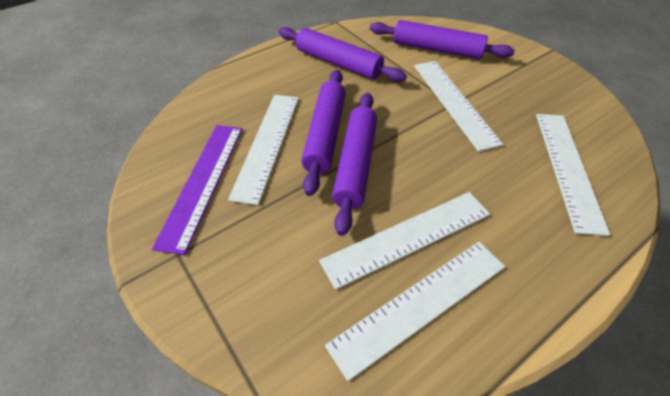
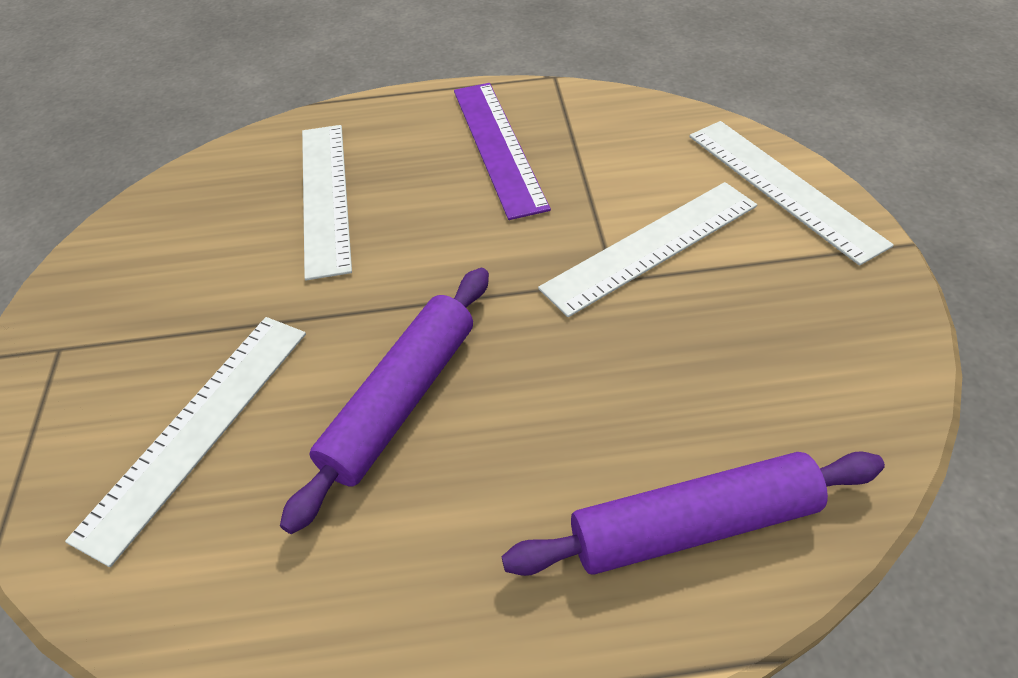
purple rolling pin: 4 -> 2
white ruler: 5 -> 4

